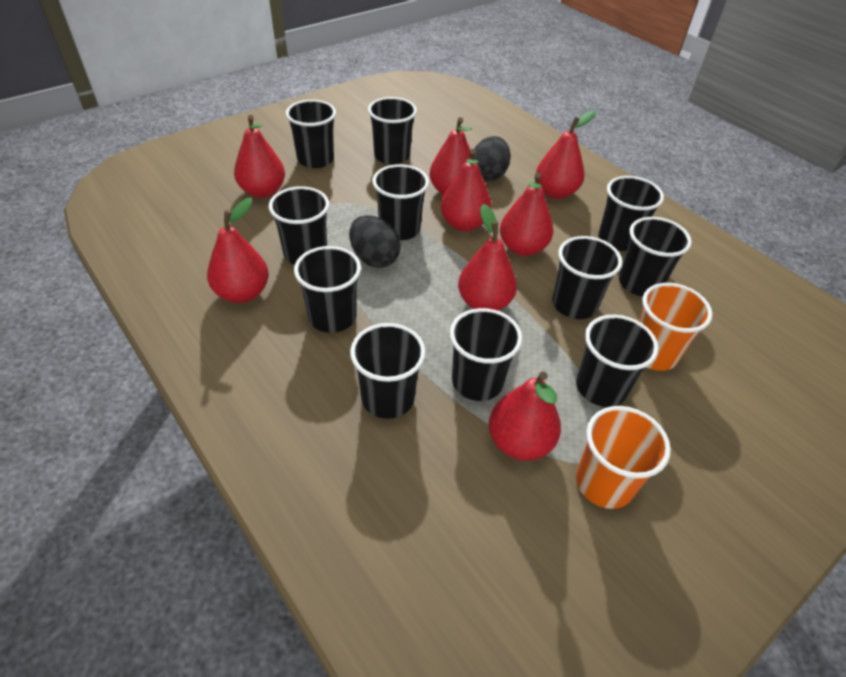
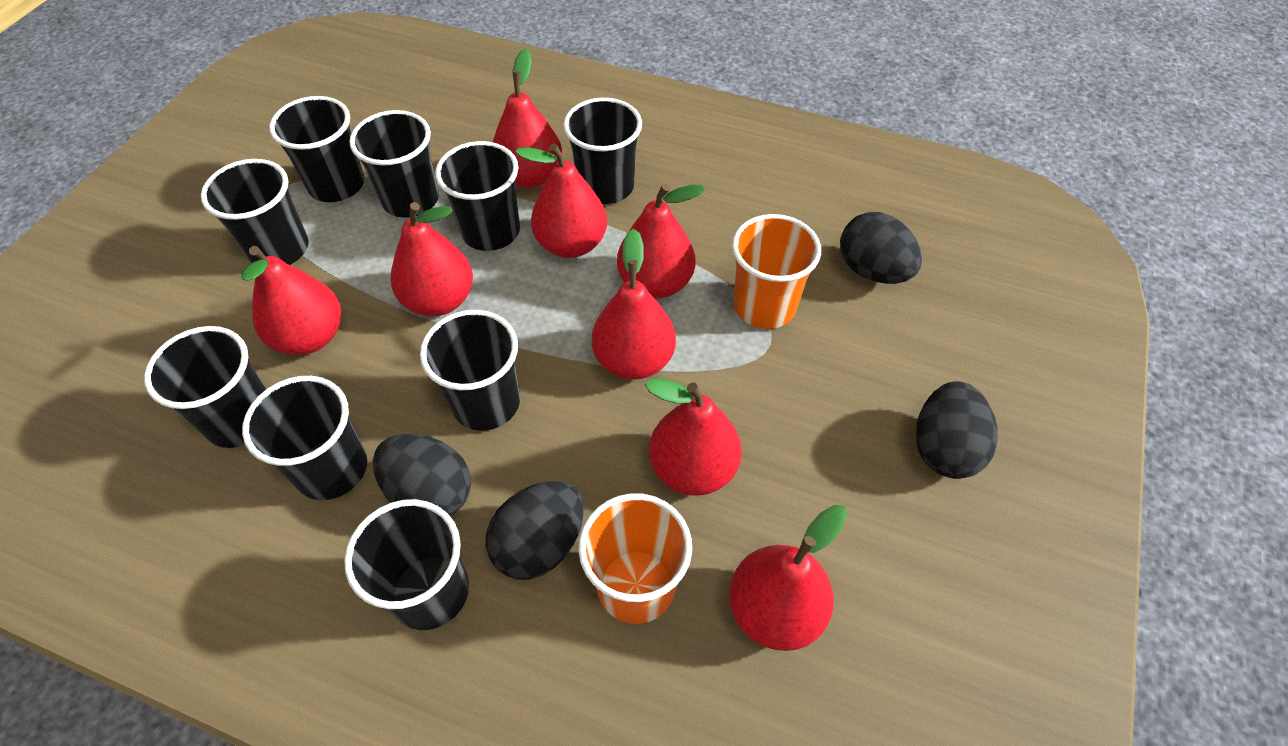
black cup: 11 -> 9
black egg: 2 -> 4

